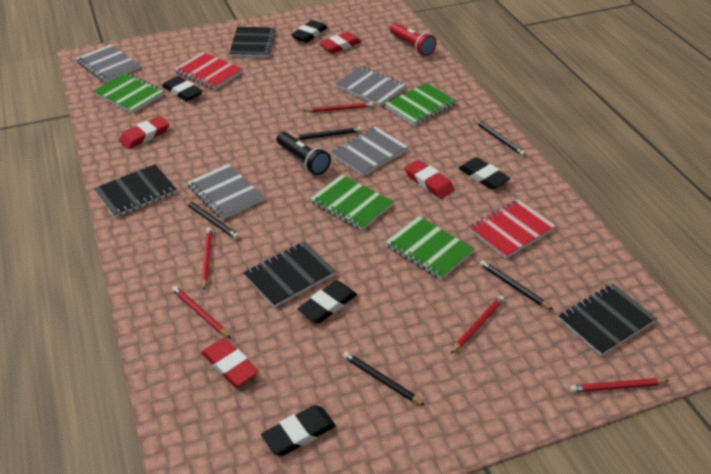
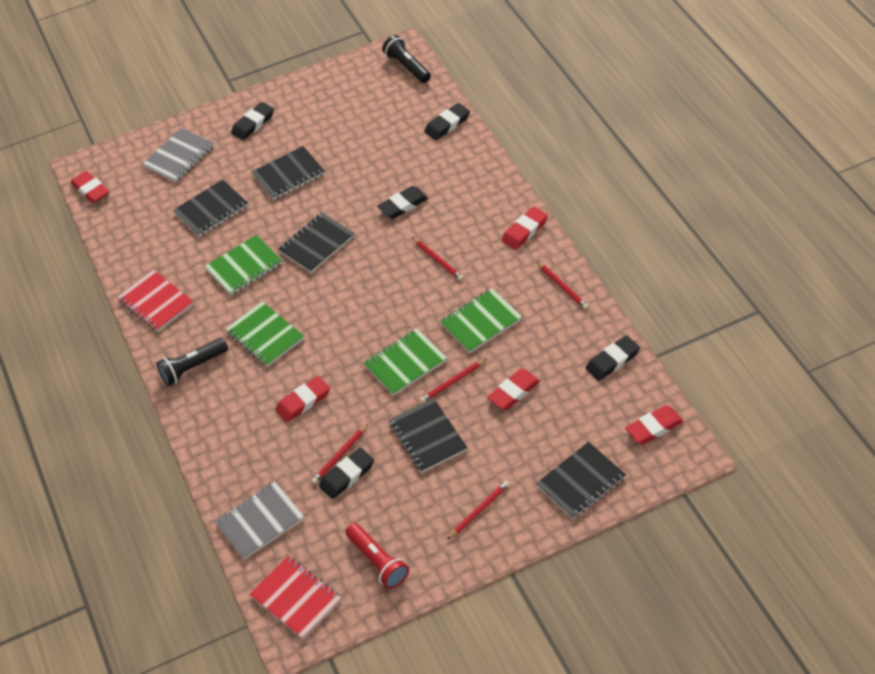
black flashlight: 1 -> 2
black notebook: 4 -> 5
black pencil: 5 -> 0
grey notebook: 4 -> 2
red eraser: 4 -> 5

